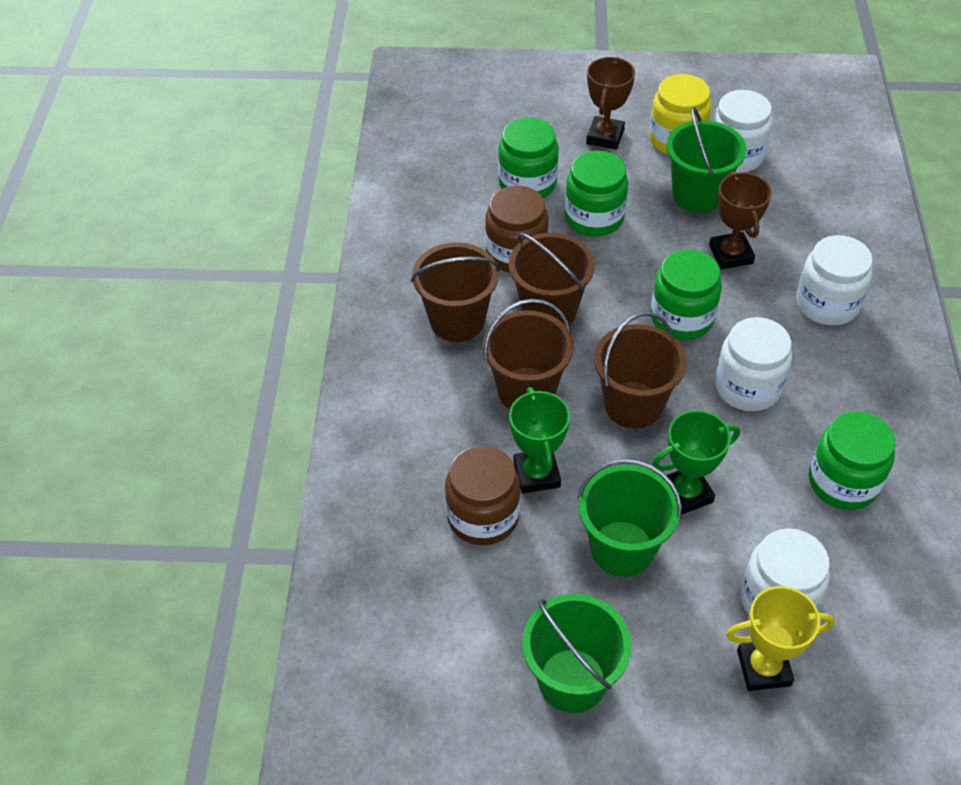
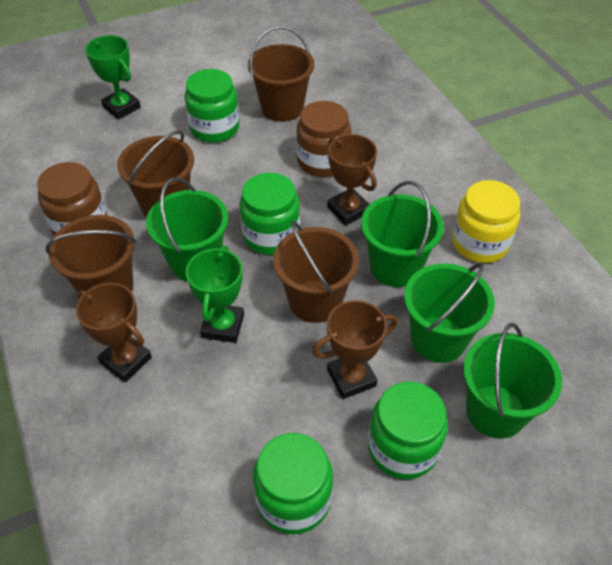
brown trophy: 2 -> 3
green bucket: 3 -> 4
white jar: 4 -> 0
yellow trophy: 1 -> 0

